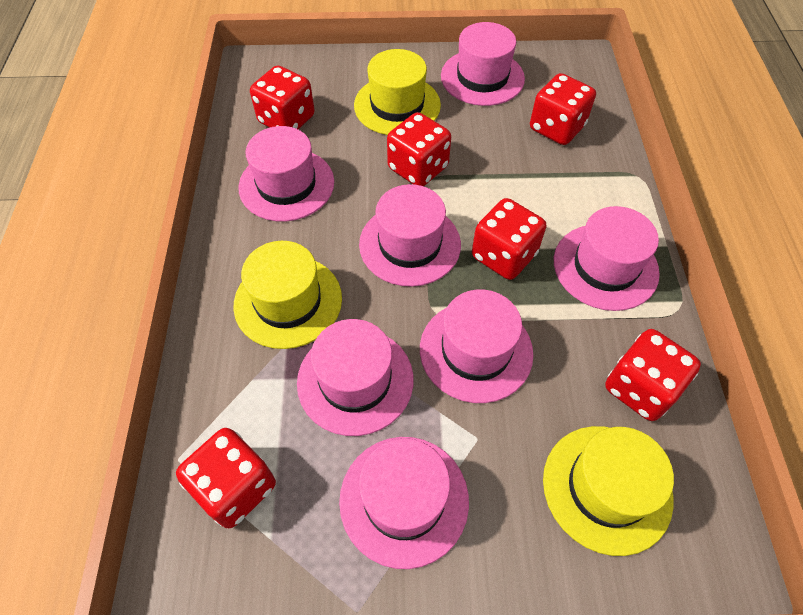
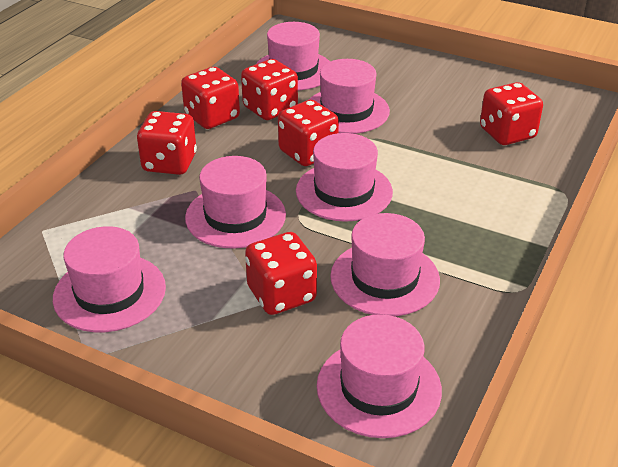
yellow hat: 3 -> 0

